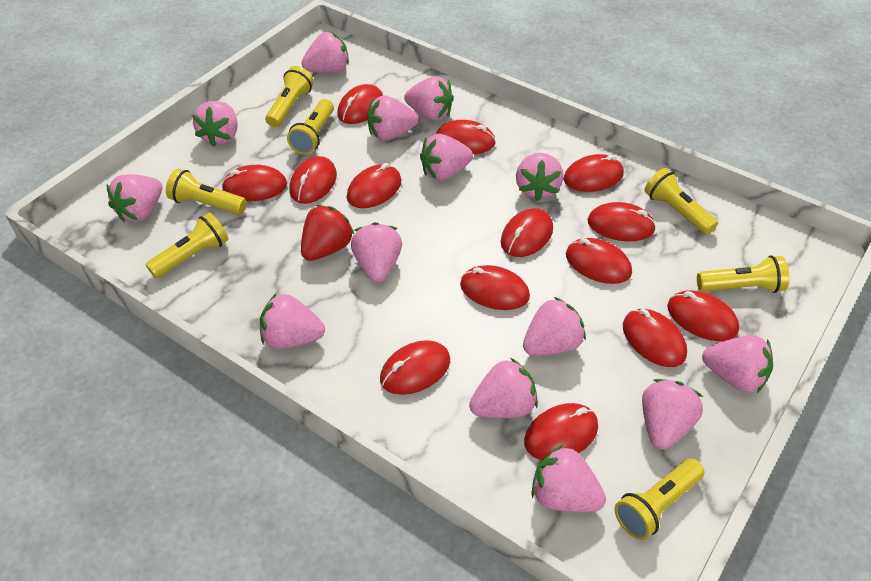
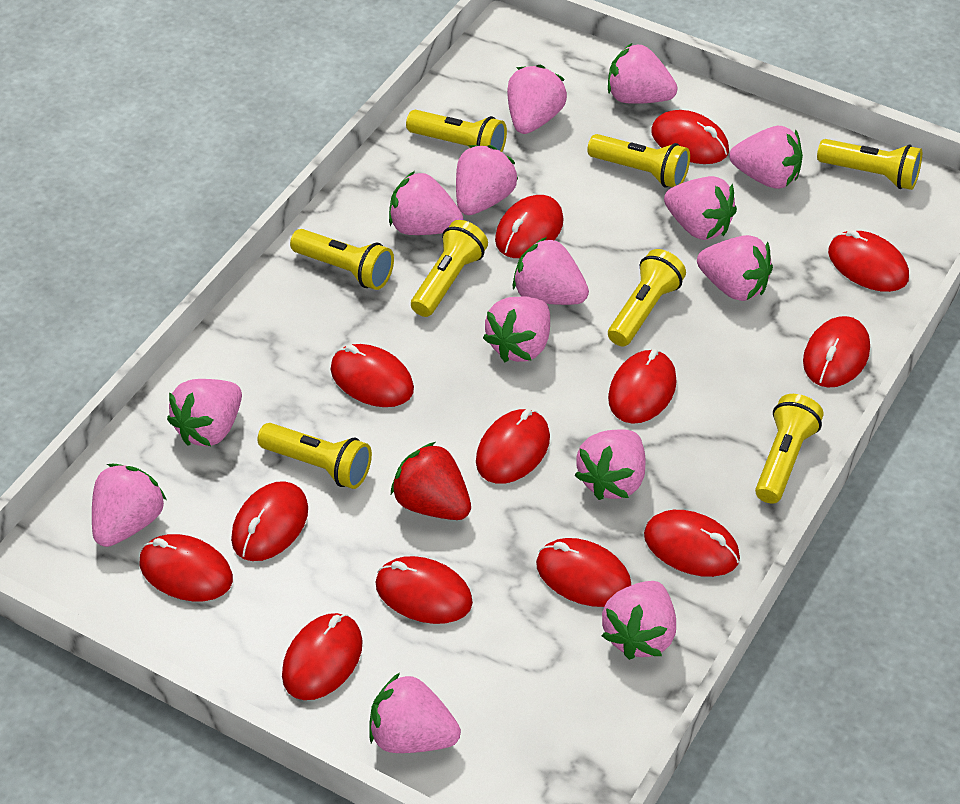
red mouse: 14 -> 13
yellow flashlight: 7 -> 8

